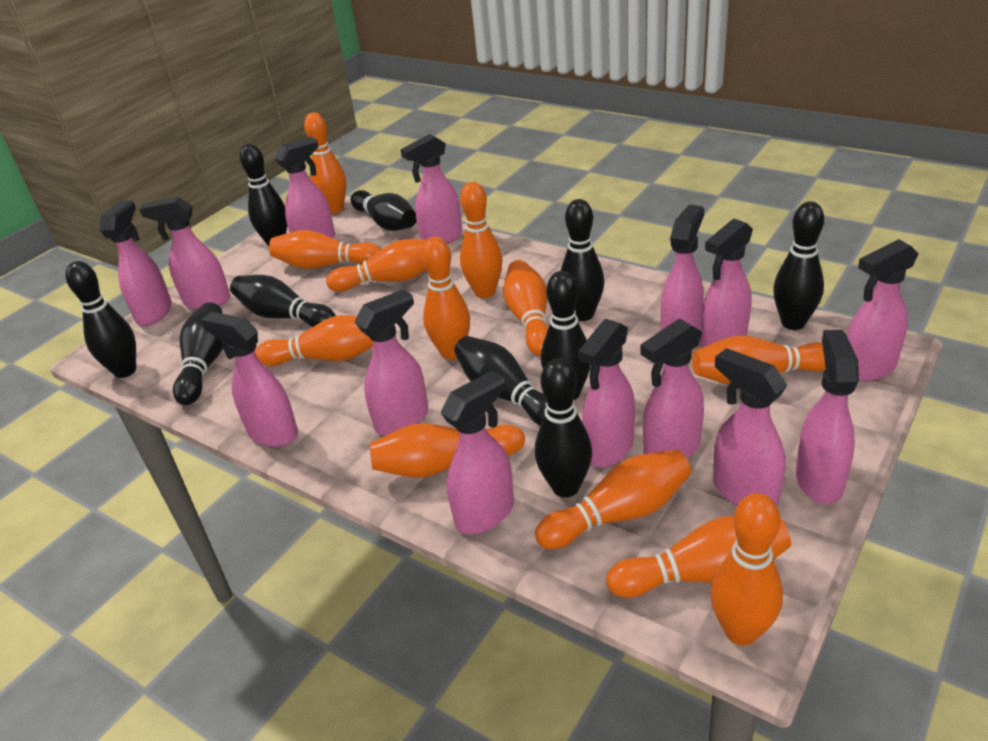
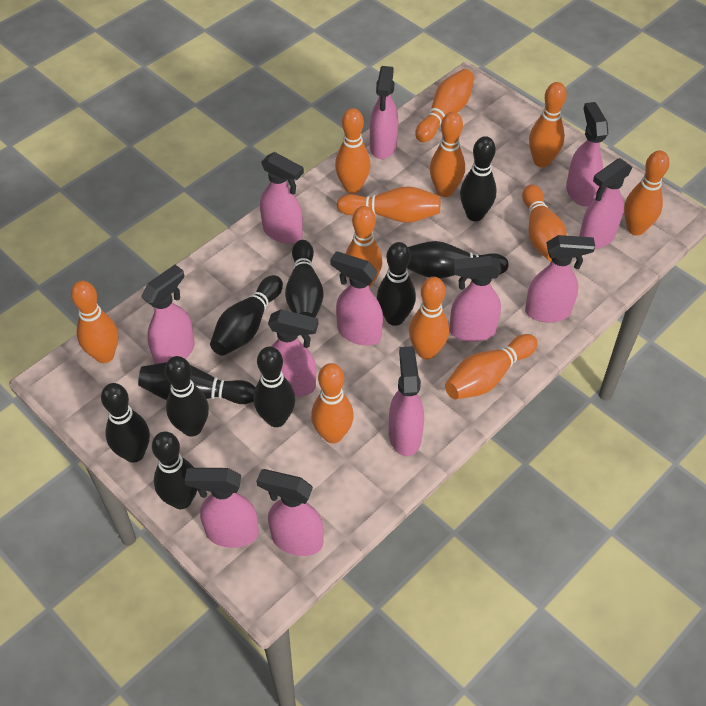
pink spray bottle: 14 -> 12

